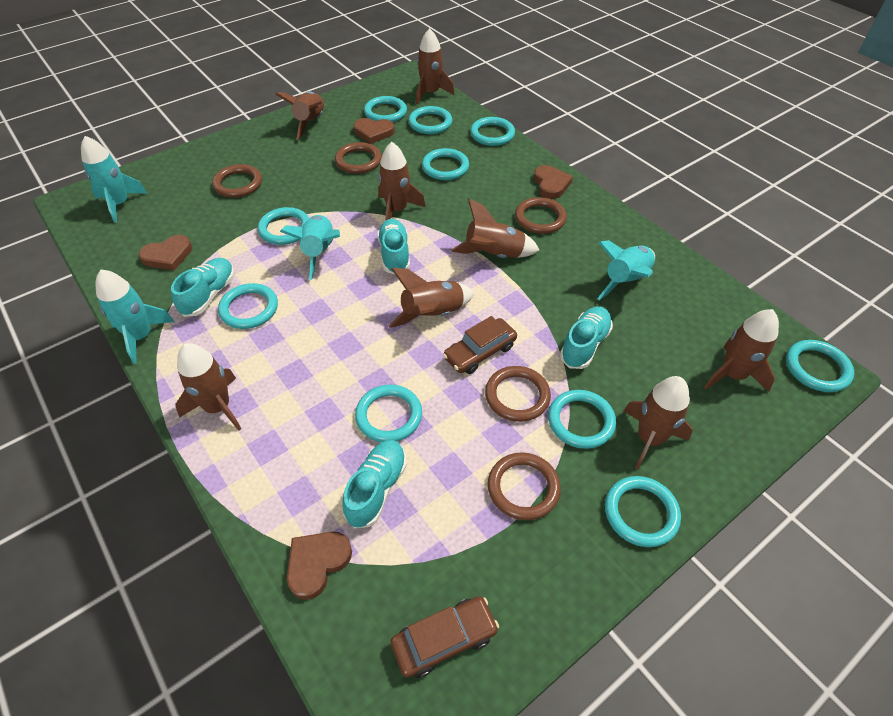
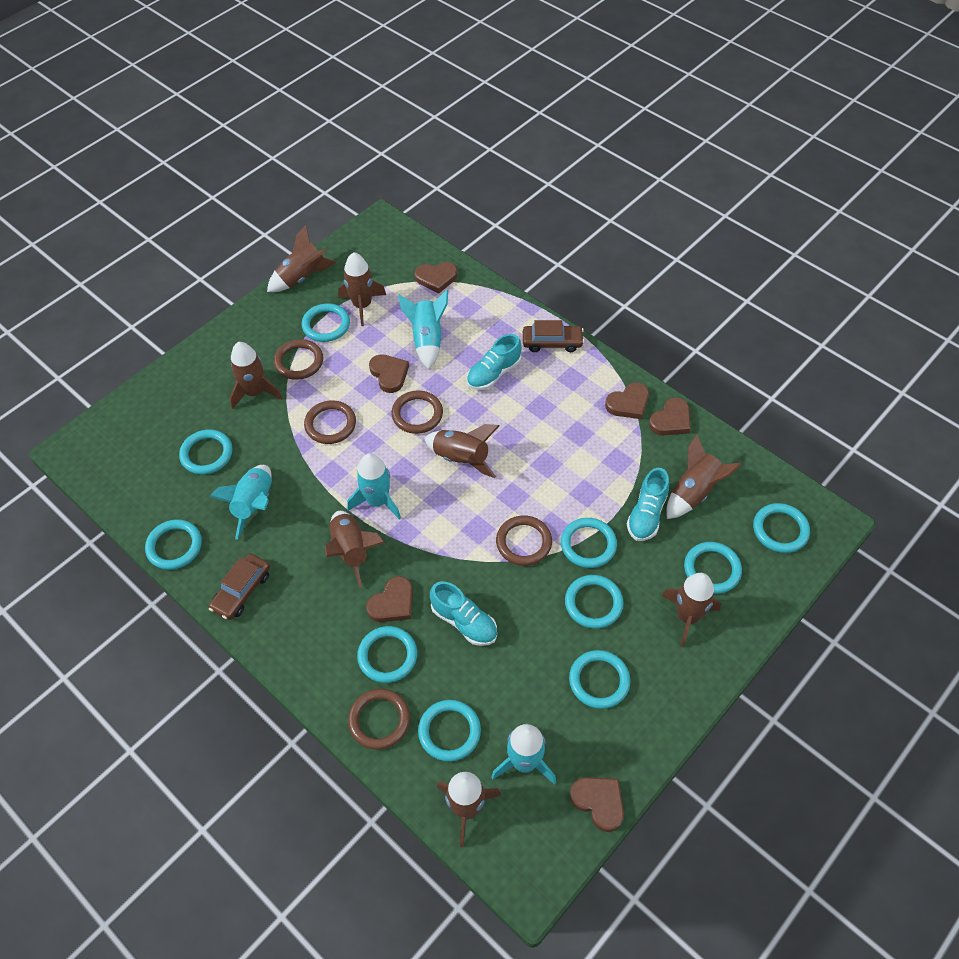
brown heart: 4 -> 6
turquoise shoe: 4 -> 3

